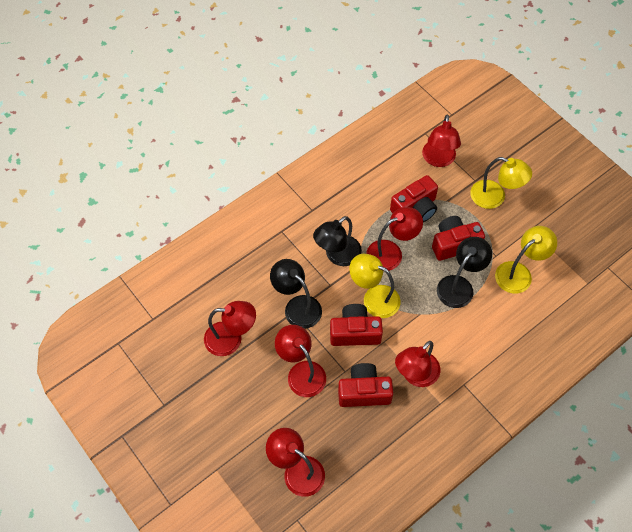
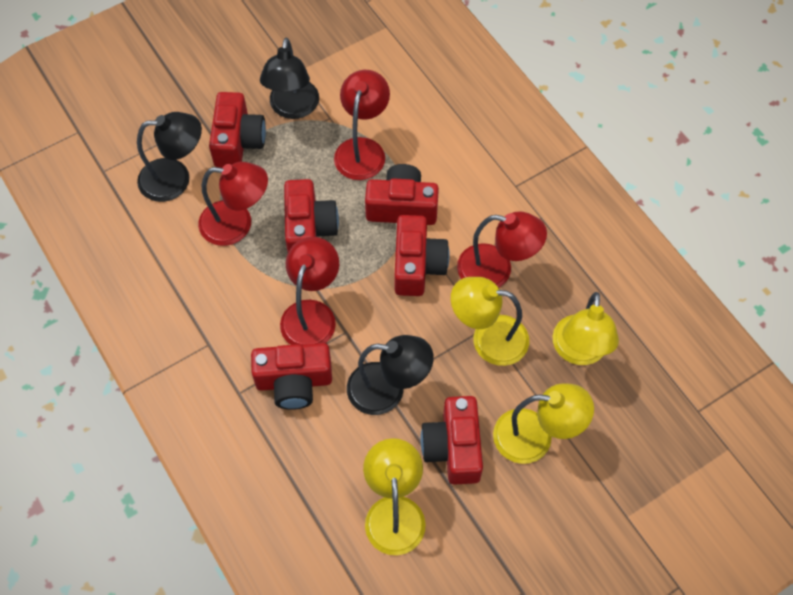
red camera: 4 -> 6
red lamp: 6 -> 4
yellow lamp: 3 -> 4

